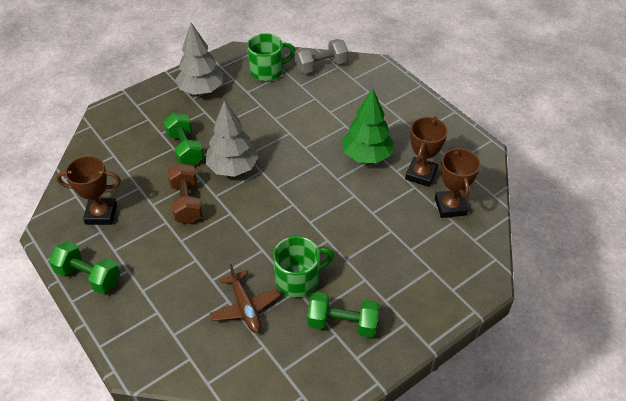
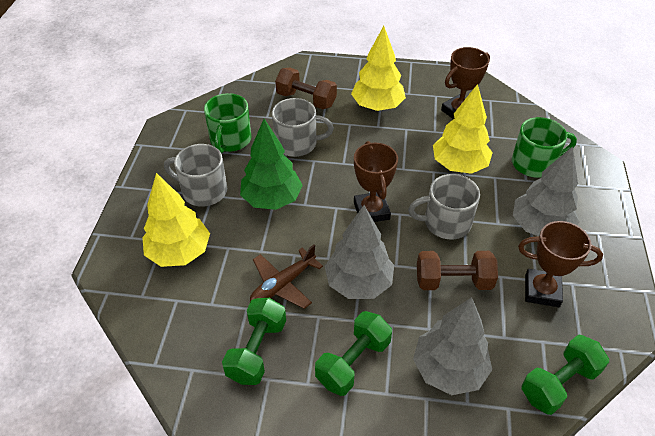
brown dumbbell: 1 -> 2
grey dumbbell: 1 -> 0
grey mug: 0 -> 3
grey tree: 2 -> 3
yellow tree: 0 -> 3

